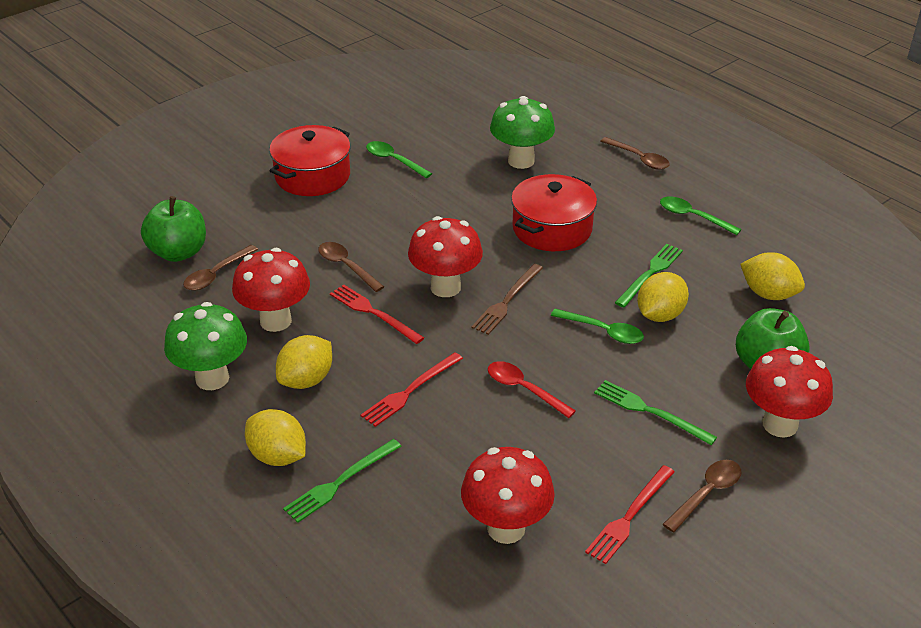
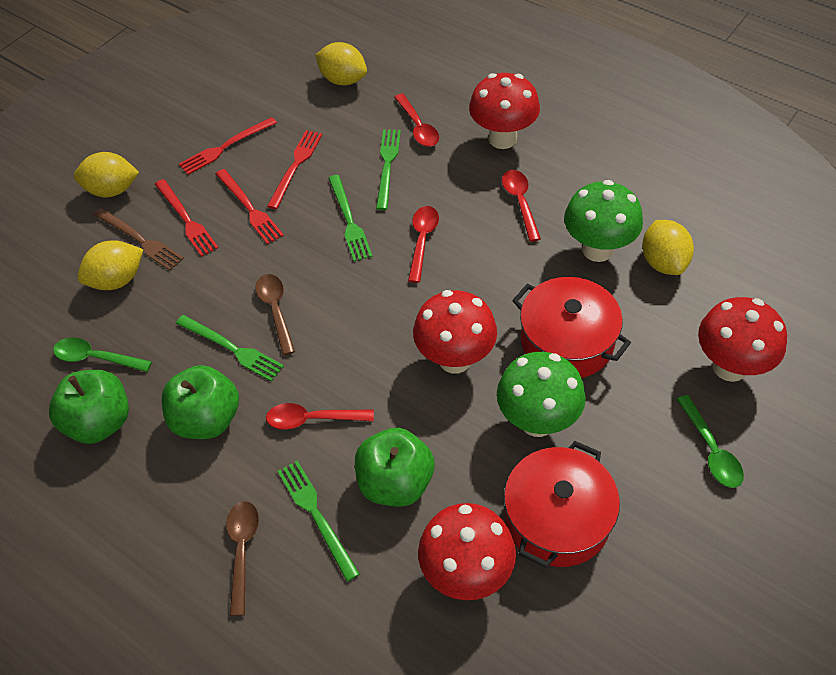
brown spoon: 4 -> 2
green apple: 2 -> 3
green fork: 3 -> 4
green spoon: 3 -> 2
red fork: 3 -> 4
red spoon: 1 -> 4

